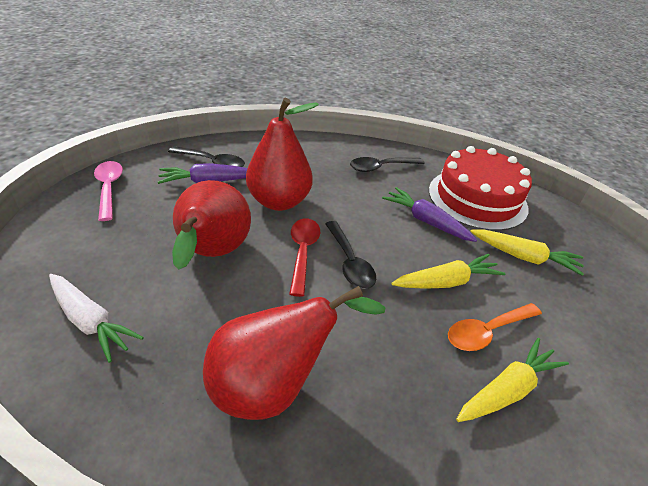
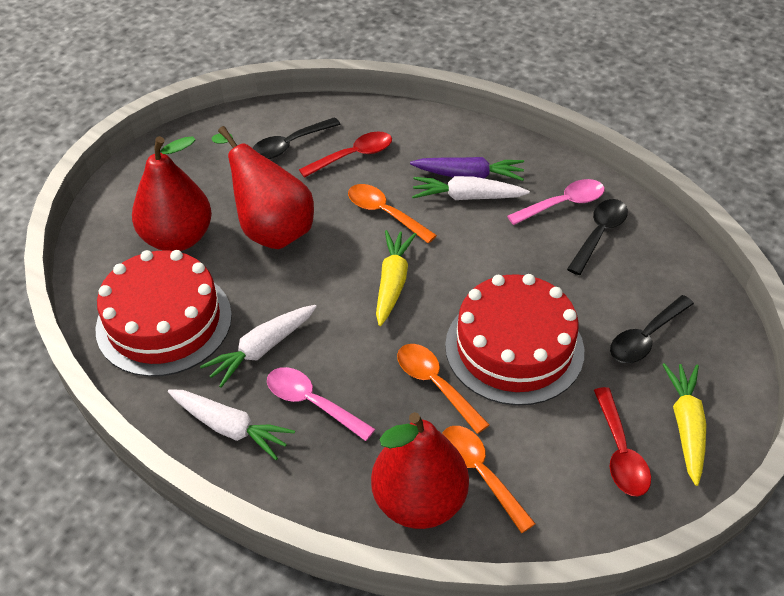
orange spoon: 1 -> 3
pink spoon: 1 -> 2
purple carrot: 2 -> 1
red cake: 1 -> 2
red spoon: 1 -> 2
white carrot: 1 -> 3
yellow carrot: 3 -> 2

